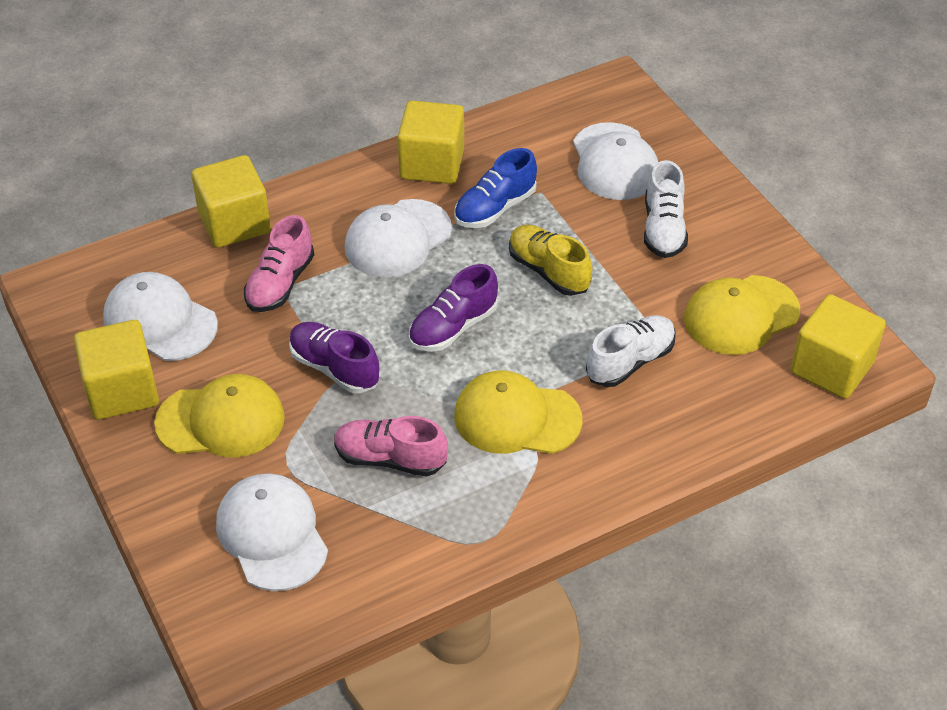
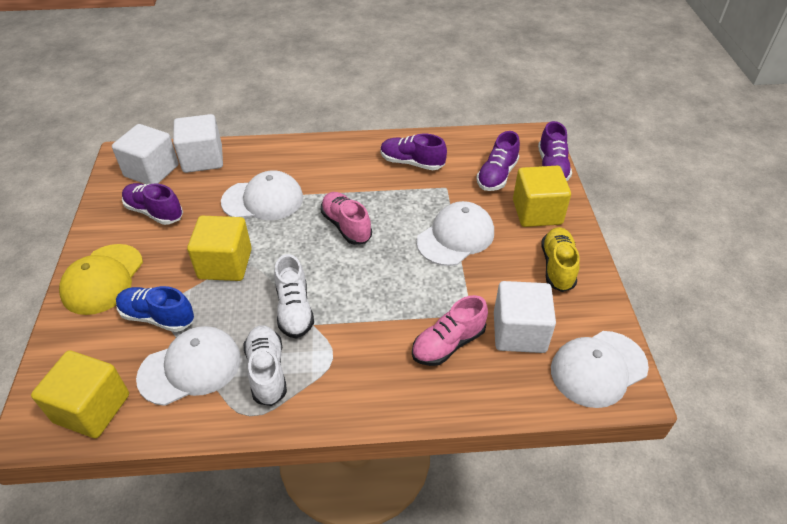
purple shoe: 2 -> 4
white cube: 0 -> 3
yellow cap: 3 -> 1
yellow cube: 4 -> 3

